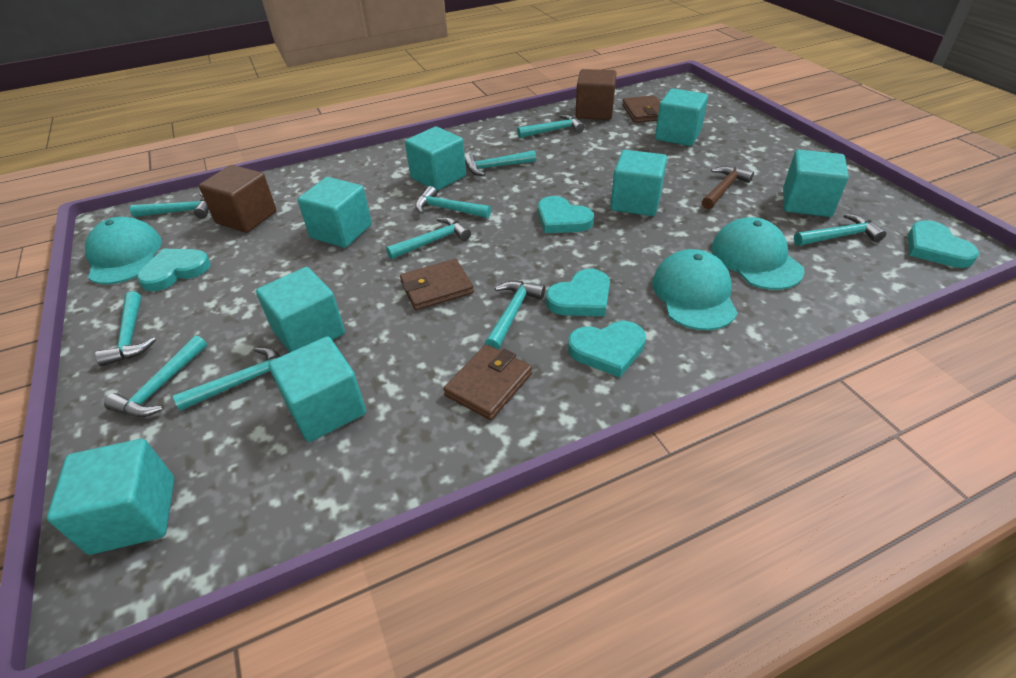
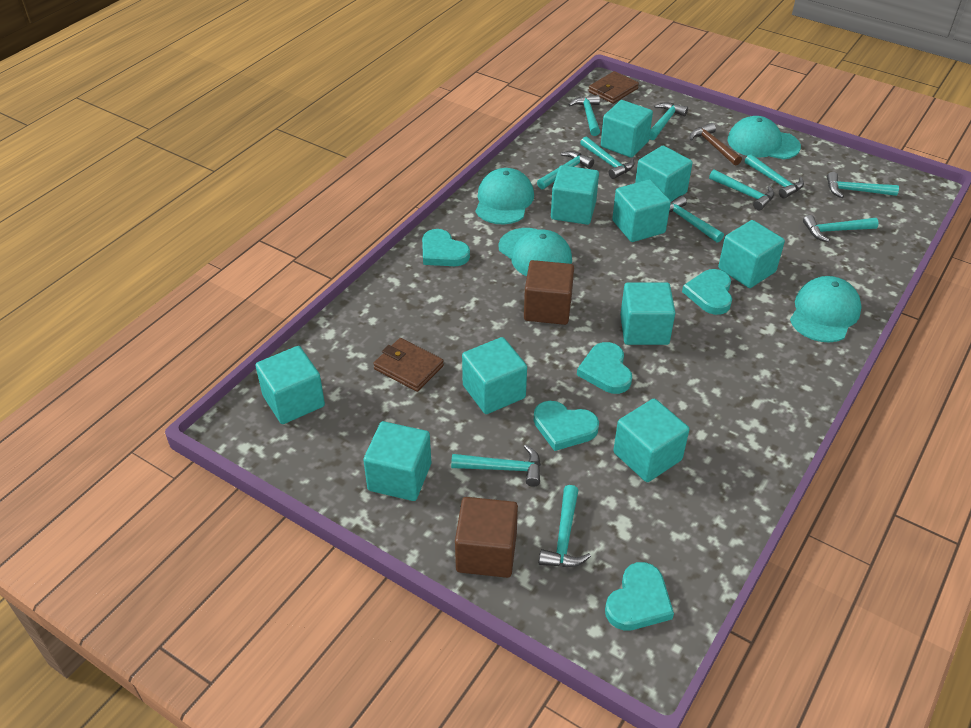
brown wallet: 3 -> 2
turquoise cap: 3 -> 4
turquoise cube: 8 -> 10
turquoise hammer: 10 -> 11

